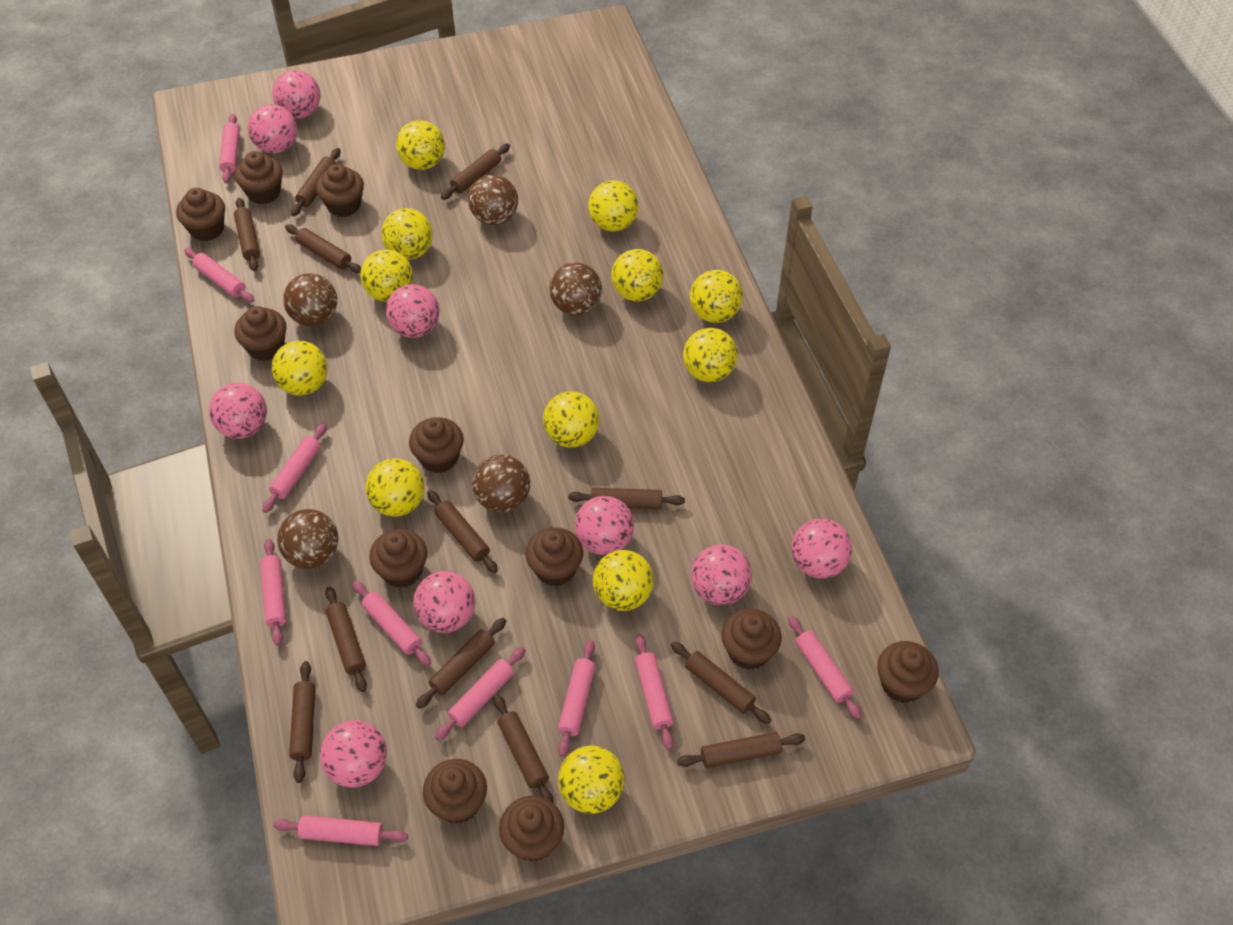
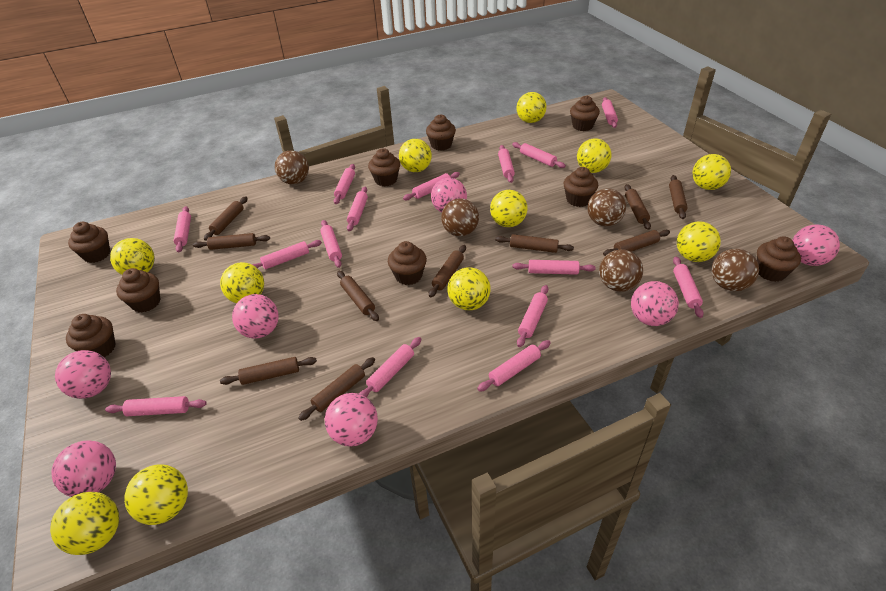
brown cupcake: 11 -> 9
brown rolling pin: 12 -> 10
pink ball: 9 -> 7
pink rolling pin: 10 -> 15
yellow ball: 12 -> 11

